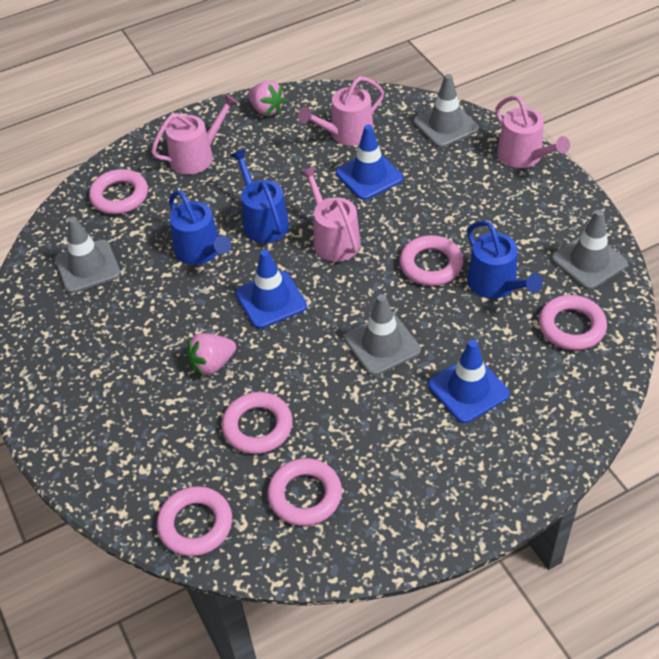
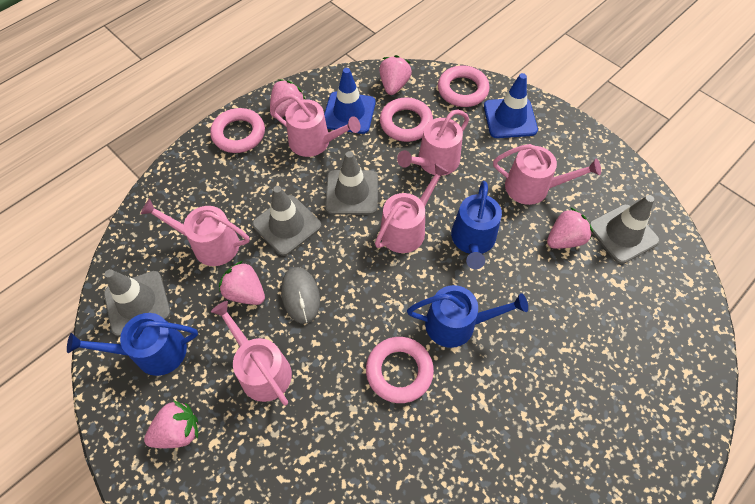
blue traffic cone: 3 -> 2
grey mouse: 0 -> 1
pink ring: 6 -> 4
pink strawberry: 2 -> 5
pink watering can: 4 -> 6

